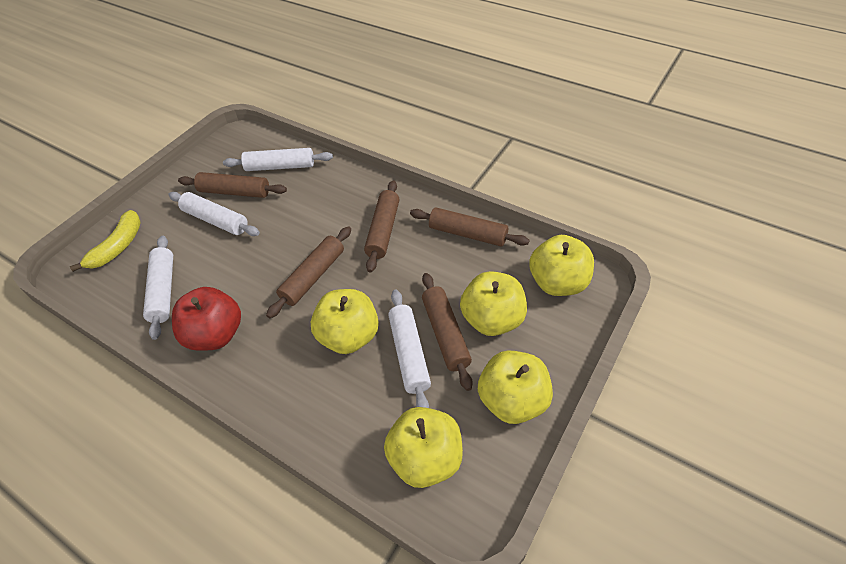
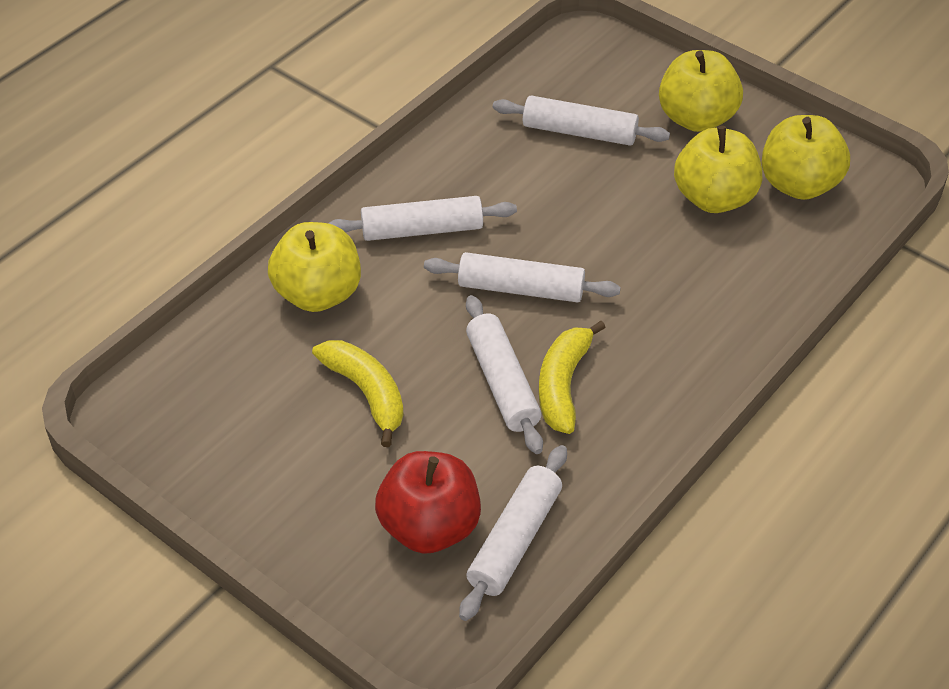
brown rolling pin: 5 -> 0
white rolling pin: 4 -> 5
yellow apple: 5 -> 4
yellow banana: 1 -> 2

